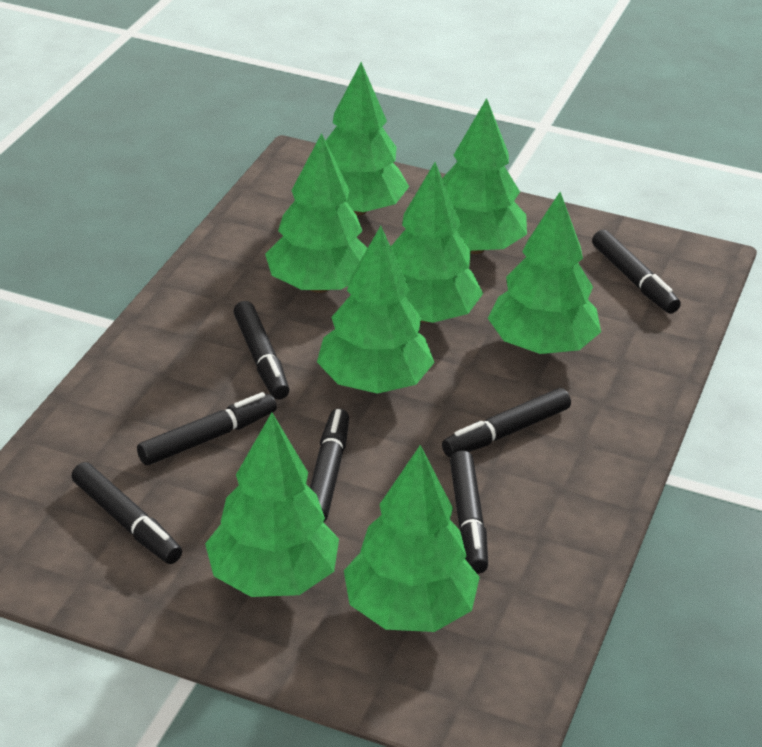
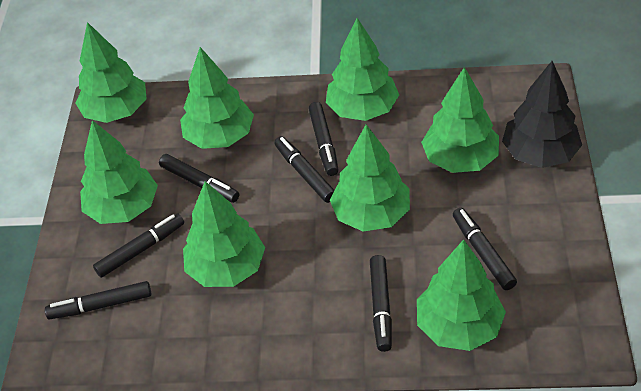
black tree: 0 -> 1

